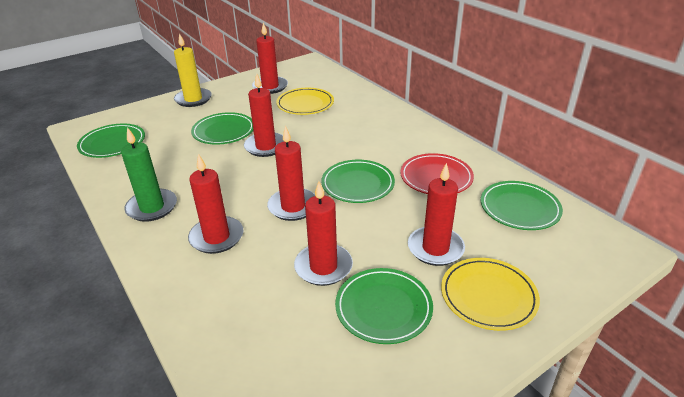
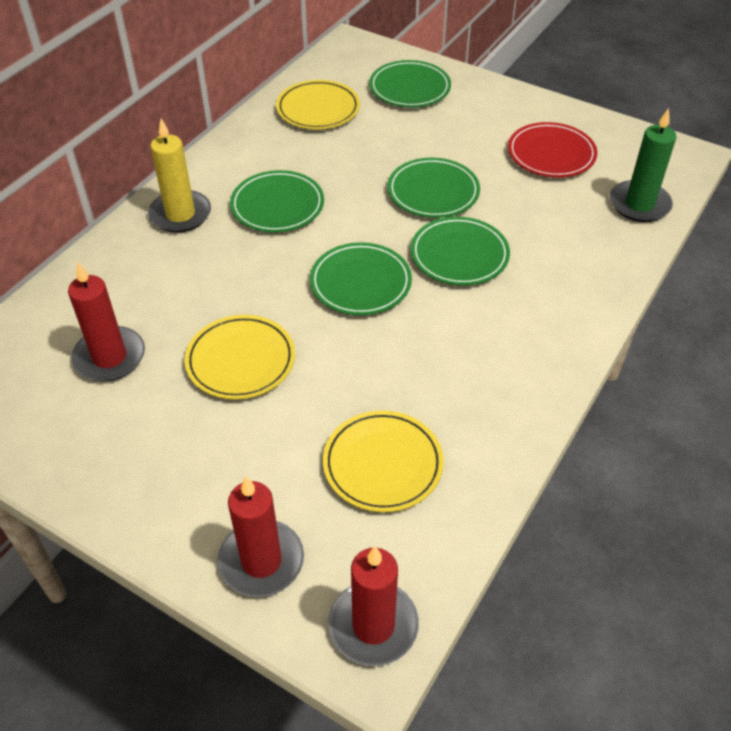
red candle: 6 -> 3
yellow plate: 2 -> 3

